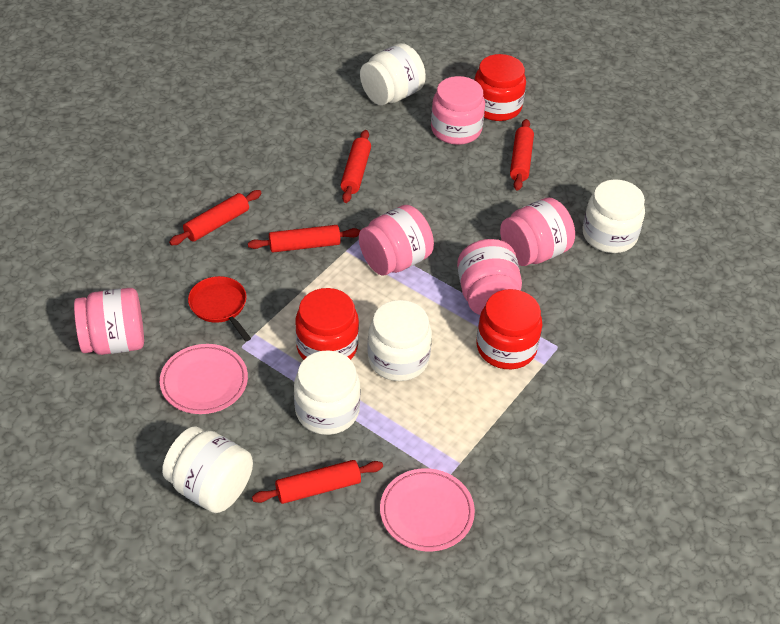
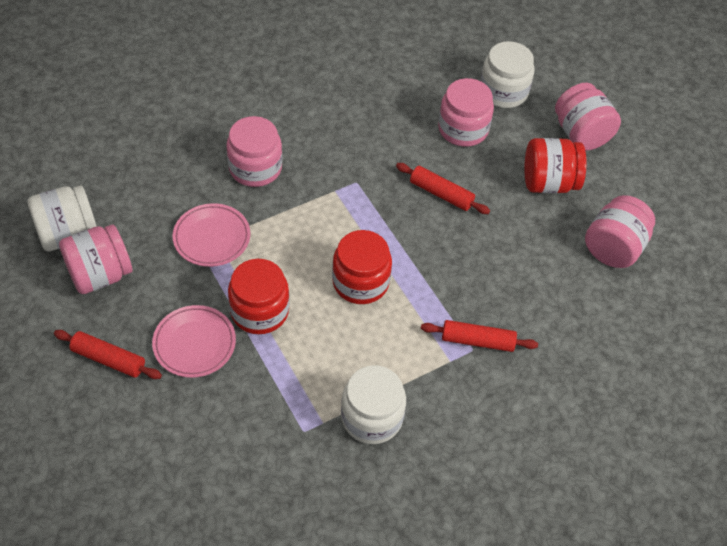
red pan: 1 -> 0
red rolling pin: 5 -> 3
white jar: 5 -> 3

